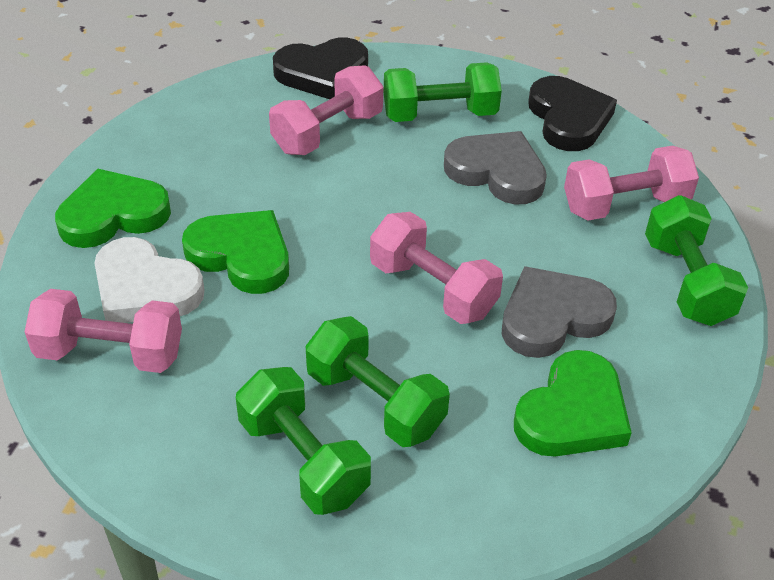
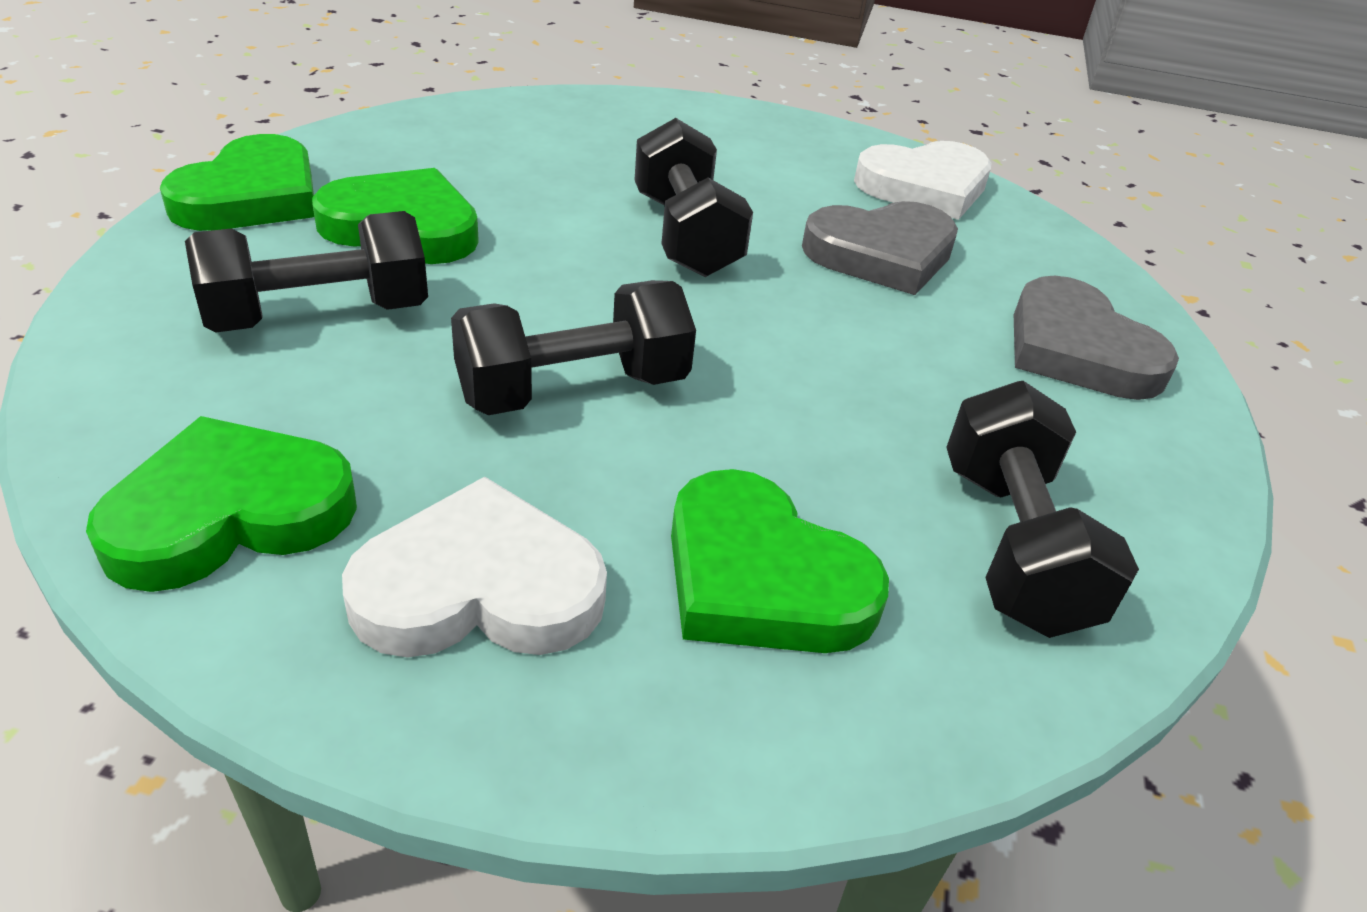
black dumbbell: 0 -> 4
black heart: 2 -> 0
green dumbbell: 4 -> 0
green heart: 3 -> 4
pink dumbbell: 4 -> 0
white heart: 1 -> 2

